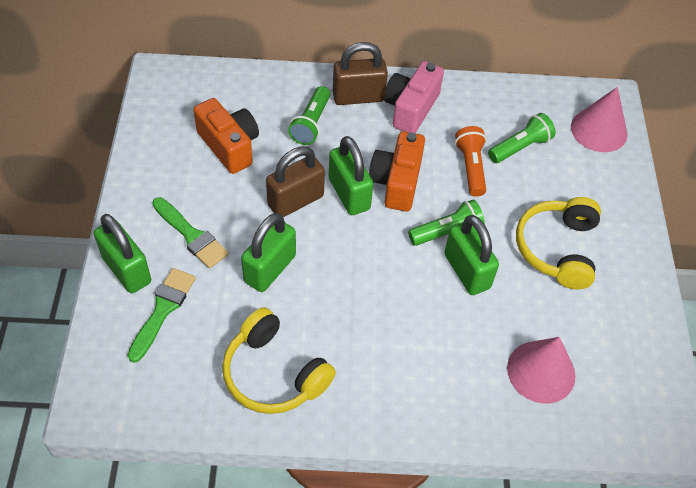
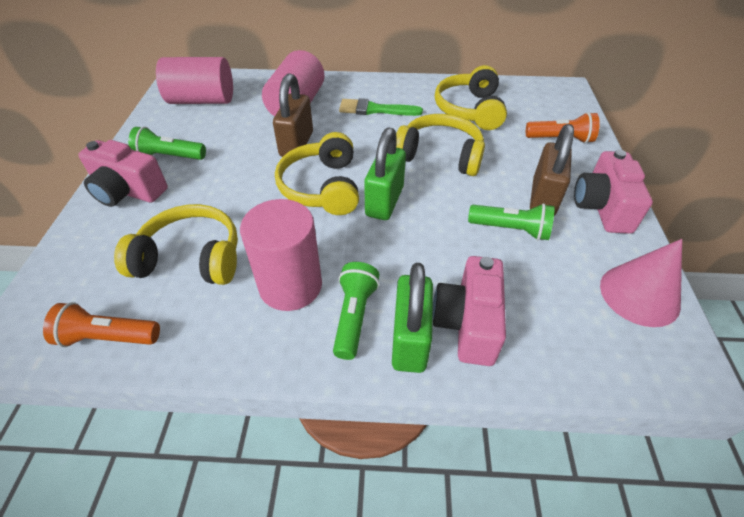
green brush: 2 -> 1
green padlock: 4 -> 2
orange camera: 2 -> 0
orange flashlight: 1 -> 2
pink camera: 1 -> 3
pink cone: 2 -> 1
pink cylinder: 0 -> 3
yellow headphones: 2 -> 4

